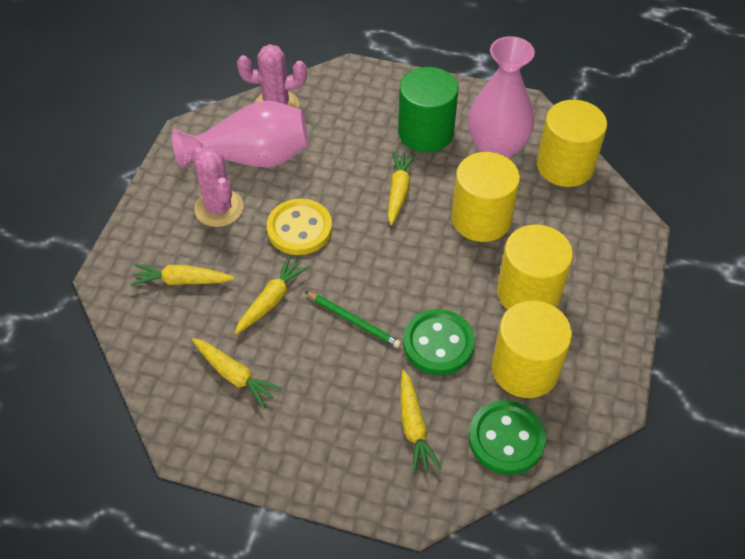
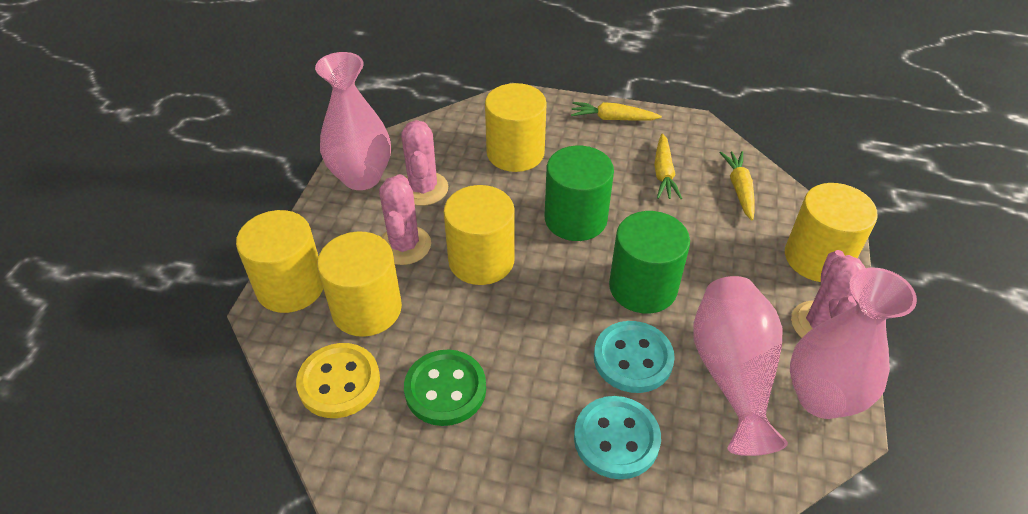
green button: 2 -> 1
green cylinder: 1 -> 2
green pencil: 1 -> 0
pink cactus: 2 -> 3
pink vase: 2 -> 3
turquoise button: 0 -> 2
yellow carrot: 5 -> 3
yellow cylinder: 4 -> 5

